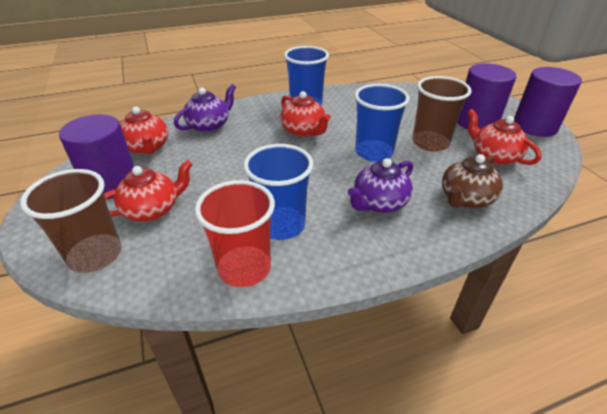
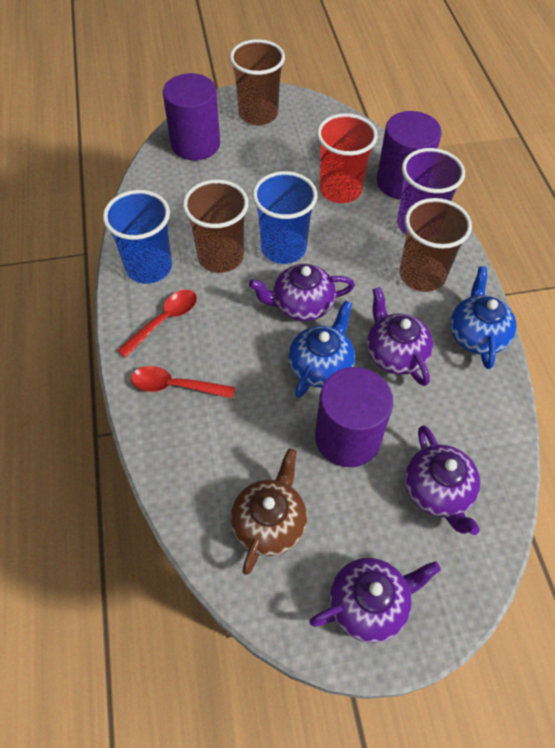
blue cup: 3 -> 2
blue teapot: 0 -> 2
brown cup: 2 -> 3
purple cup: 0 -> 1
purple teapot: 2 -> 4
red spoon: 0 -> 2
red teapot: 4 -> 0

